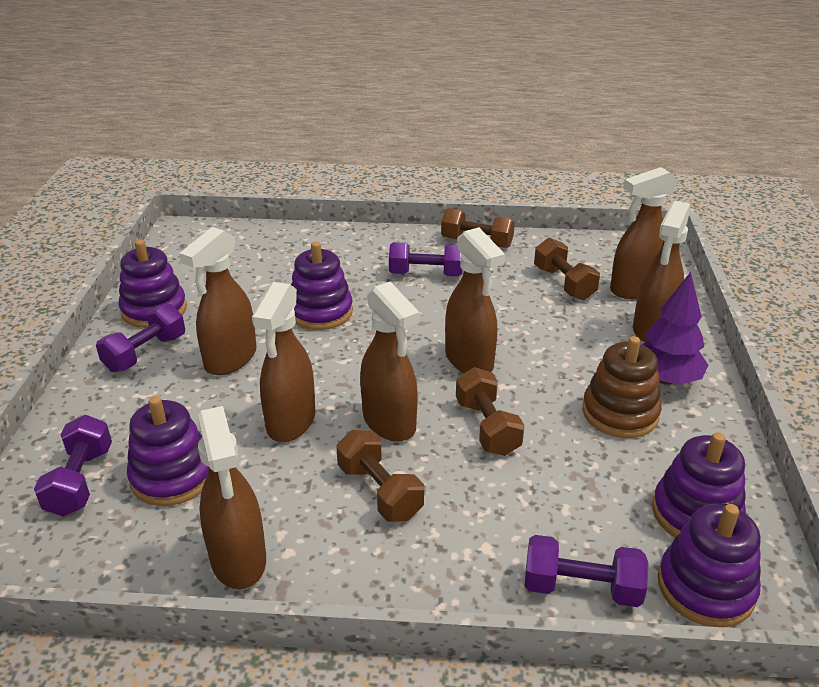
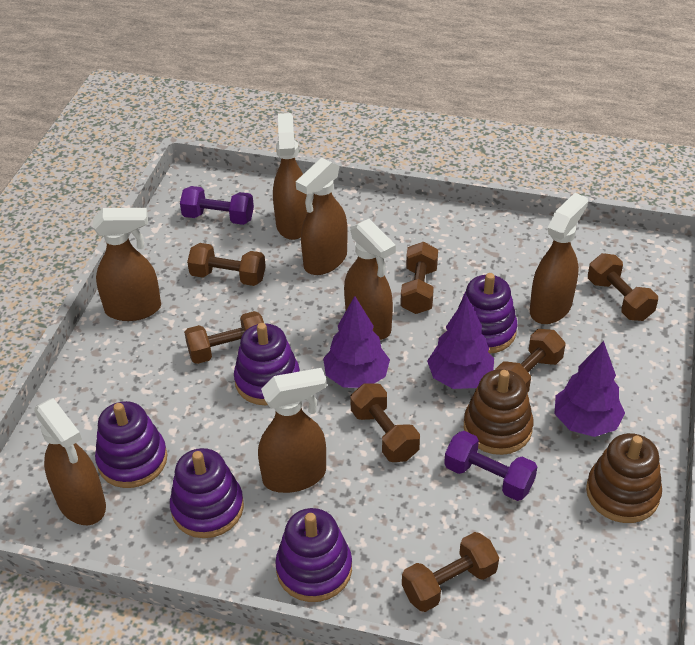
brown dumbbell: 4 -> 7
brown stacking toy: 1 -> 2
purple dumbbell: 4 -> 2
purple tree: 1 -> 3

